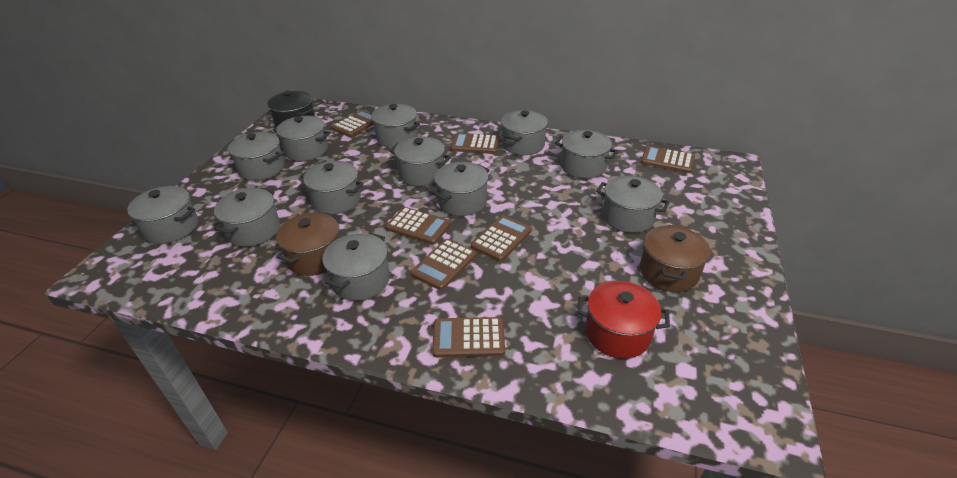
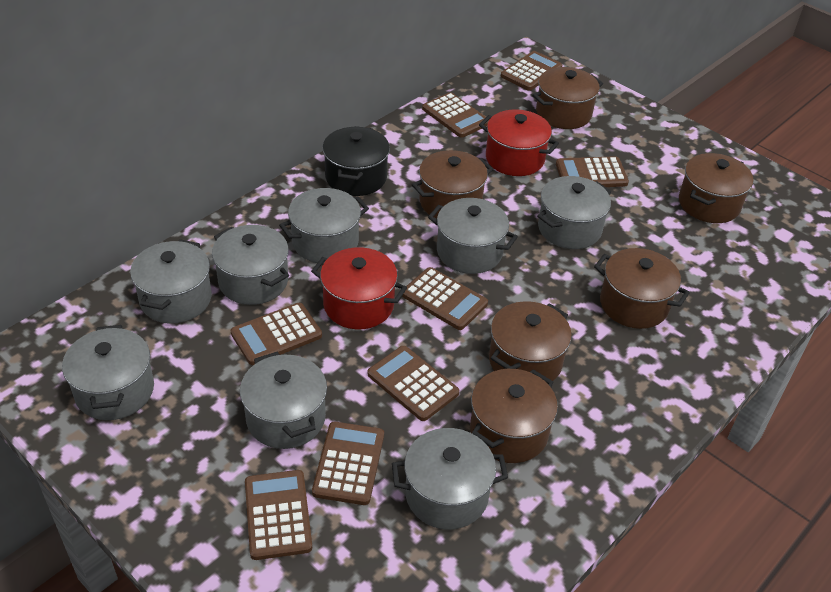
brown calculator: 7 -> 8
brown pot: 2 -> 6
grey pot: 12 -> 8
red pot: 1 -> 2

